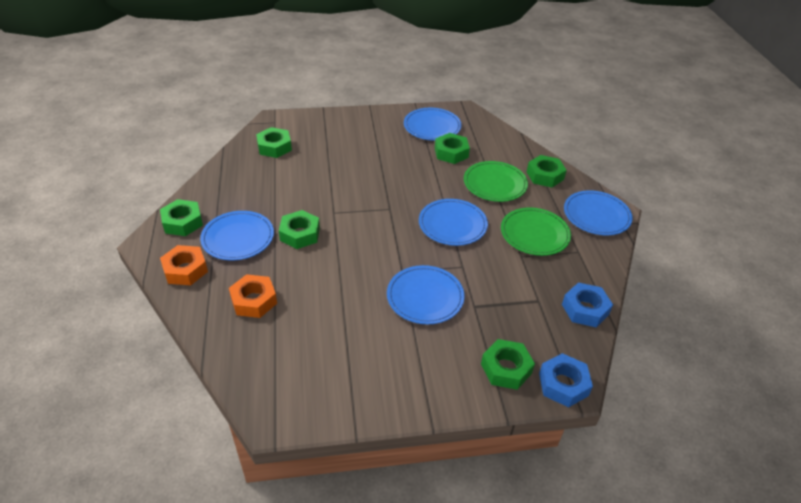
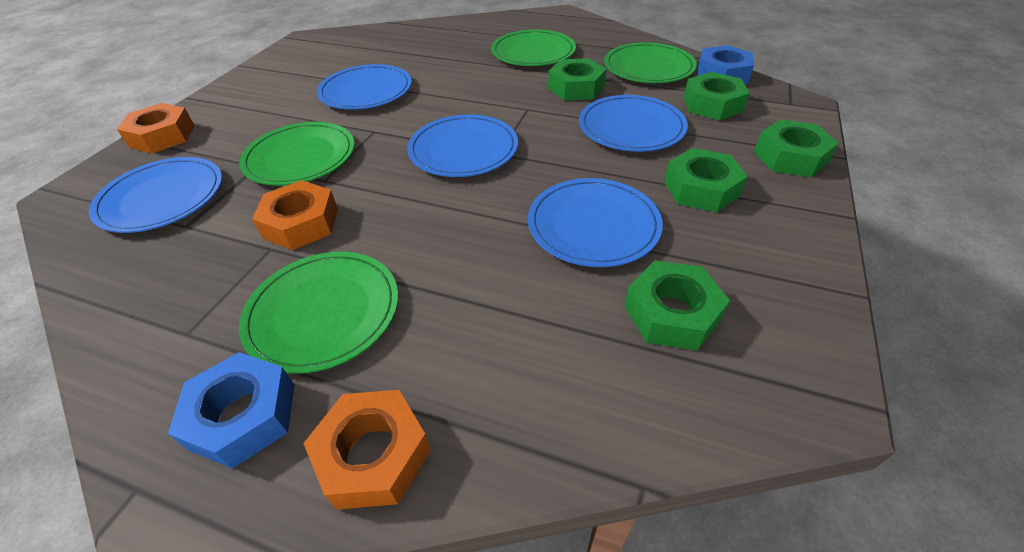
green nut: 6 -> 5
green plate: 2 -> 4
orange nut: 2 -> 3

